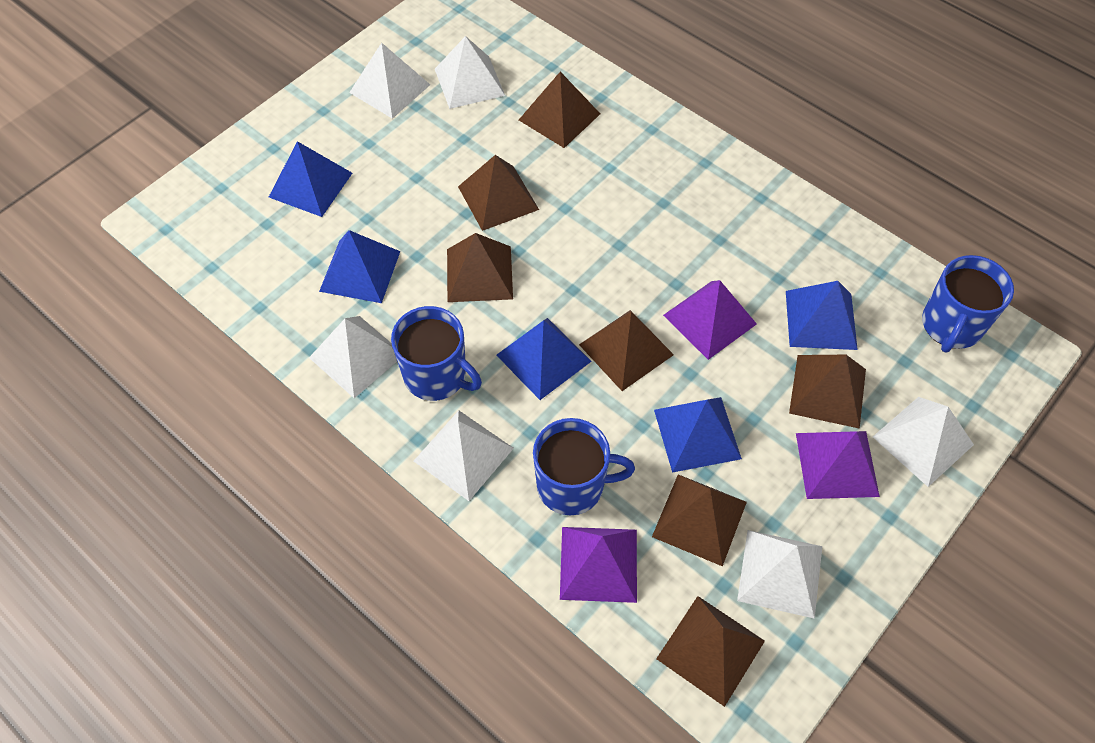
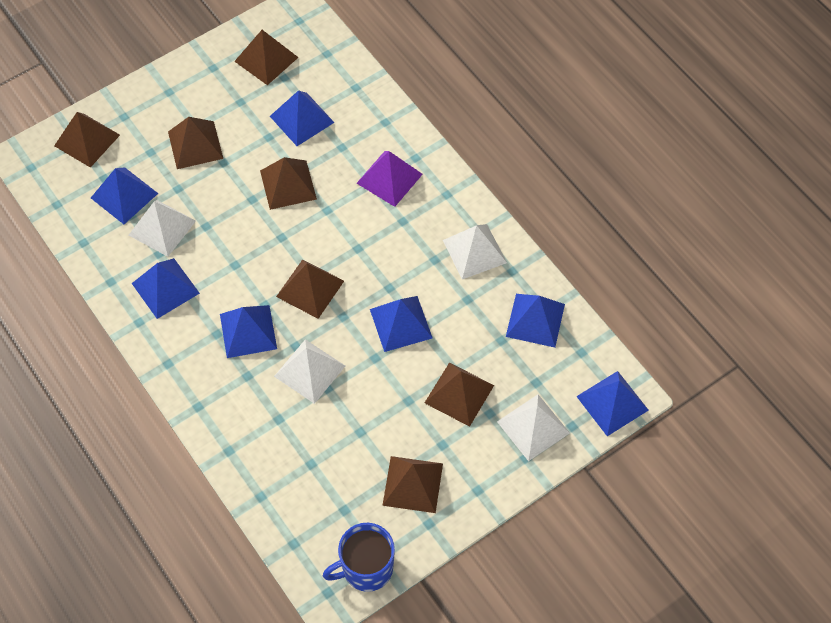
blue mug: 3 -> 1
blue pyramid: 5 -> 7
purple pyramid: 3 -> 1
white pyramid: 6 -> 4

